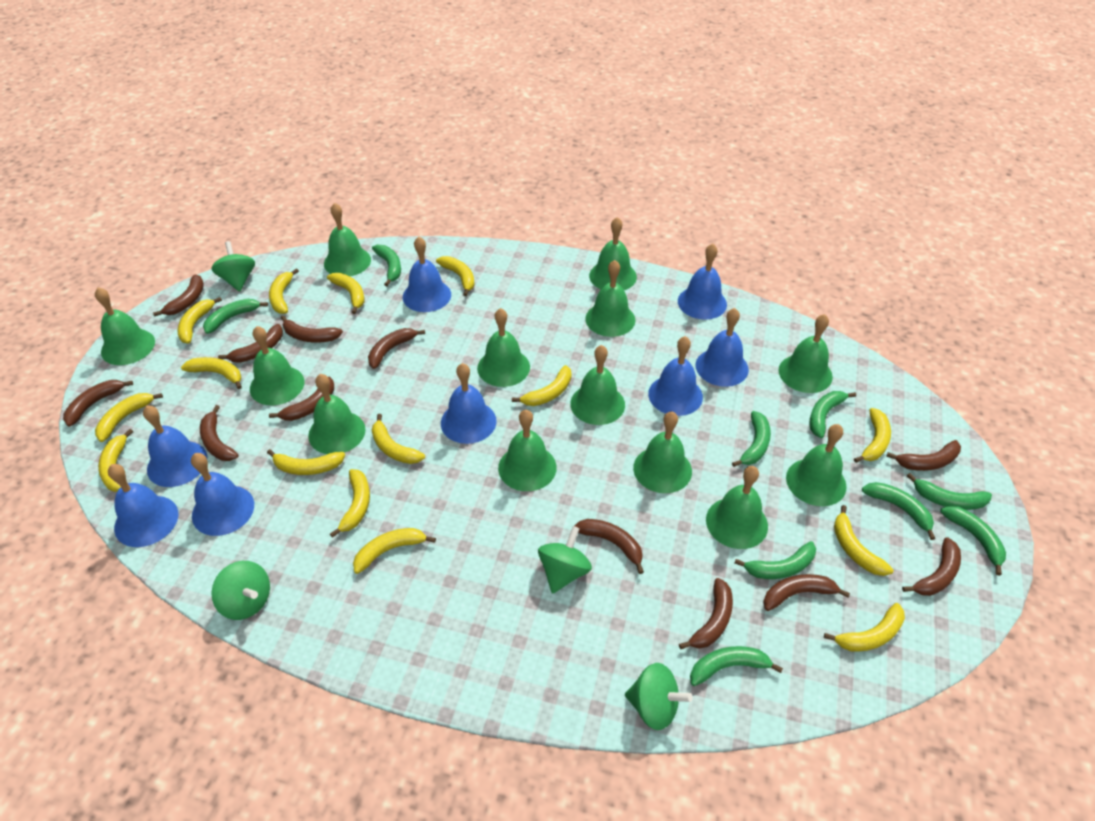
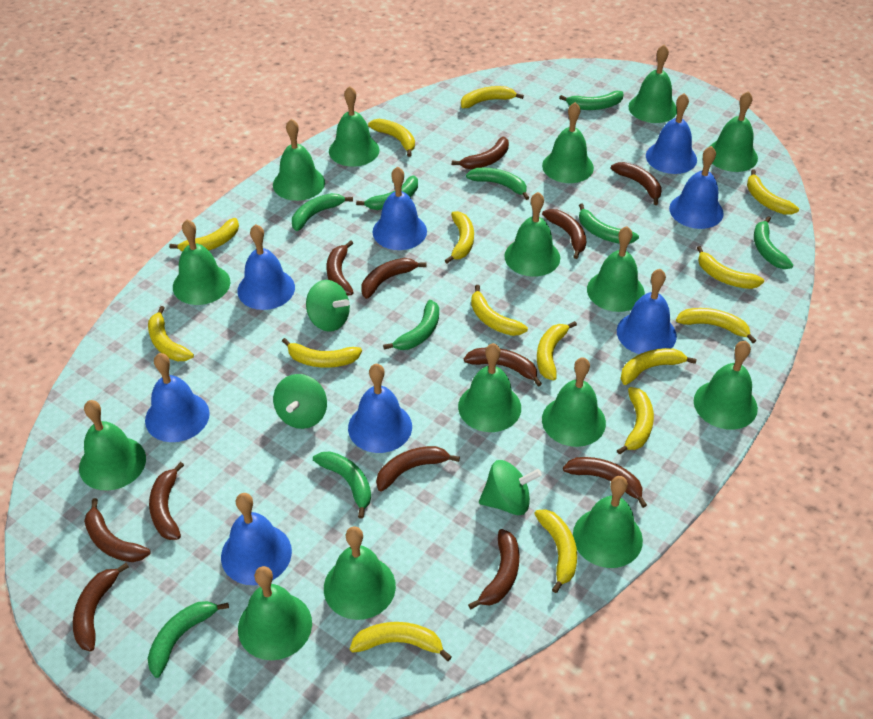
green bell: 13 -> 15
green spinning top: 4 -> 3

